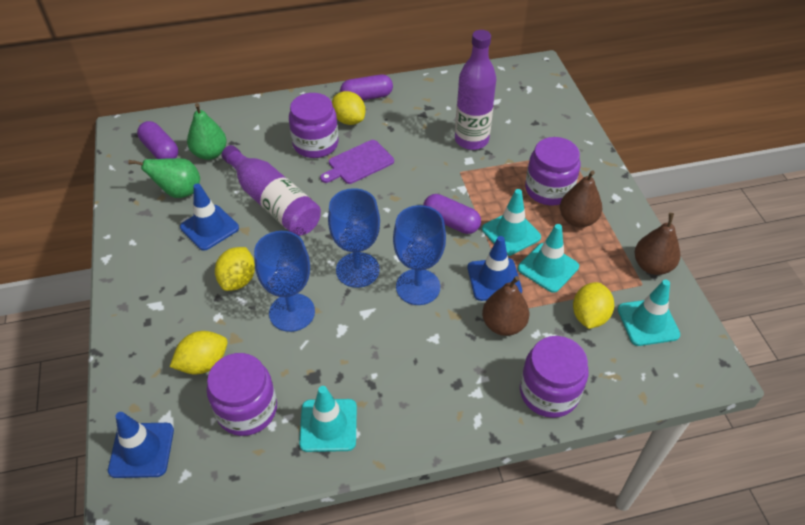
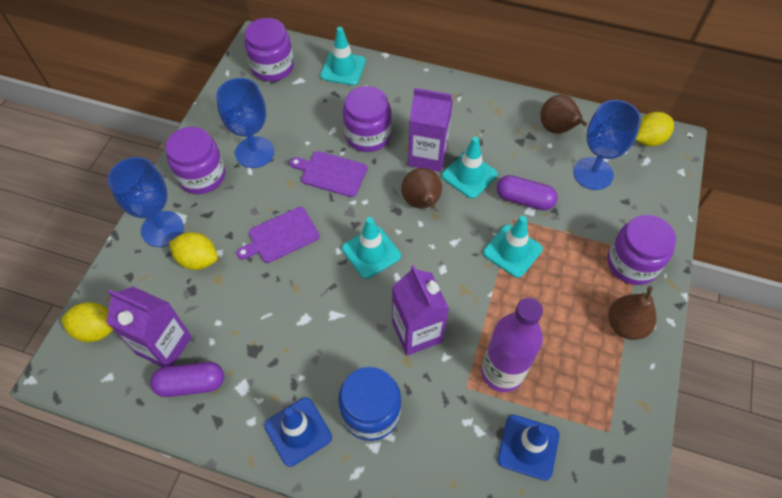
blue jar: 0 -> 1
blue traffic cone: 3 -> 2
green pear: 2 -> 0
purple bottle: 2 -> 1
purple capsule: 3 -> 2
purple carton: 0 -> 3
purple cutting board: 1 -> 2
yellow lemon: 4 -> 3

